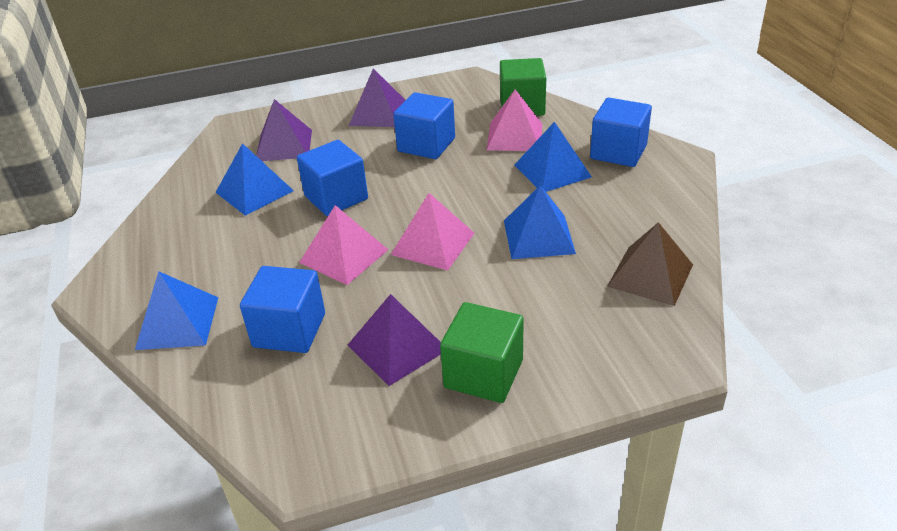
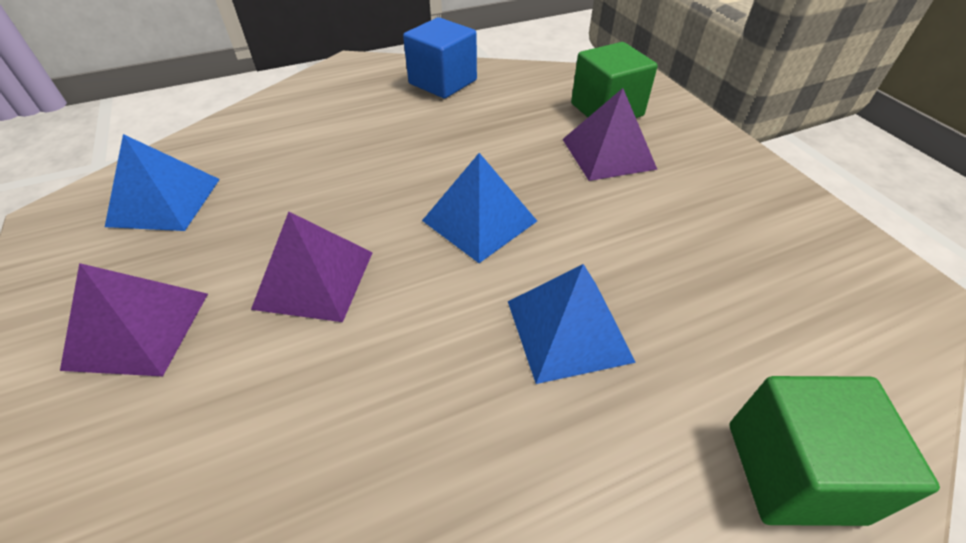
blue cube: 4 -> 1
blue pyramid: 4 -> 3
brown pyramid: 1 -> 0
pink pyramid: 3 -> 0

